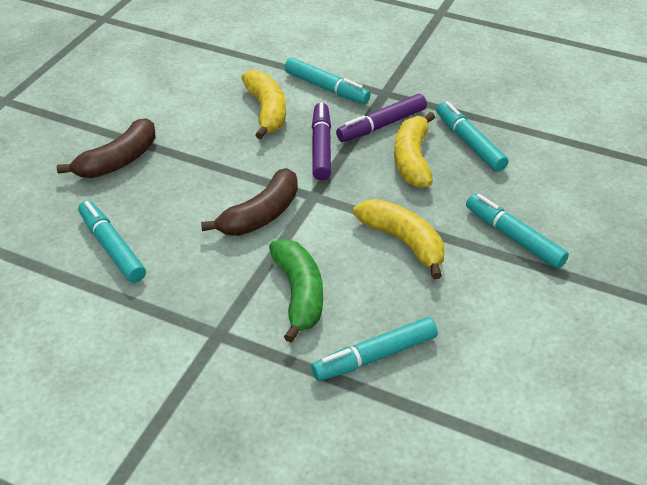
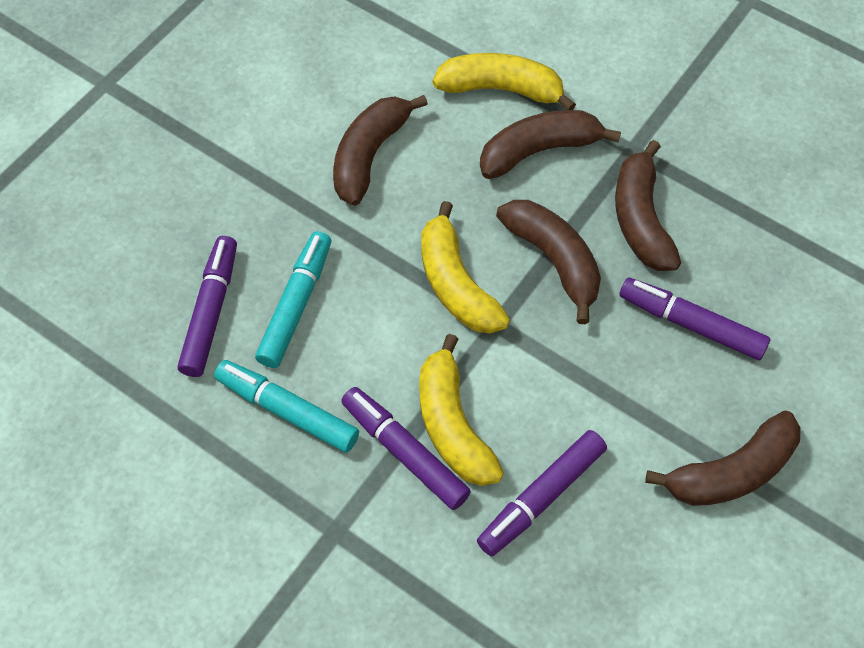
brown banana: 2 -> 5
green banana: 1 -> 0
purple marker: 2 -> 4
turquoise marker: 5 -> 2

